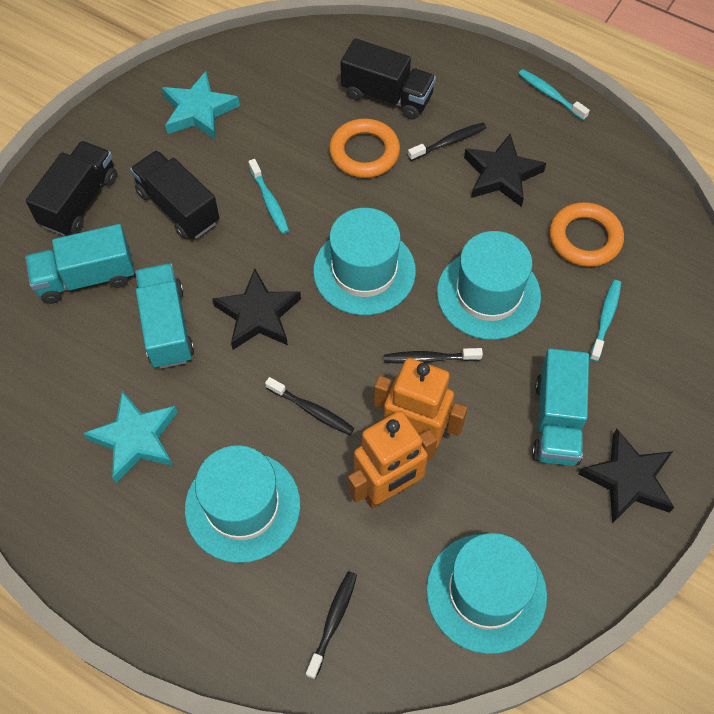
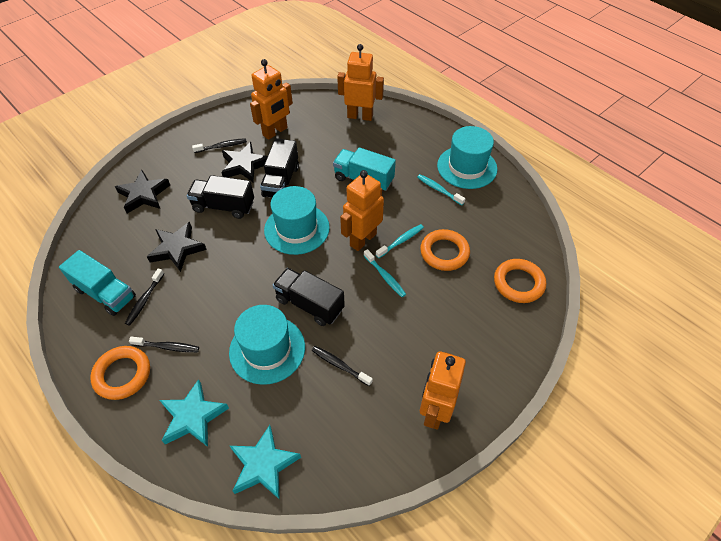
orange ring: 2 -> 3
orange robot: 2 -> 4
turquoise hat: 4 -> 3
turquoise truck: 3 -> 2

